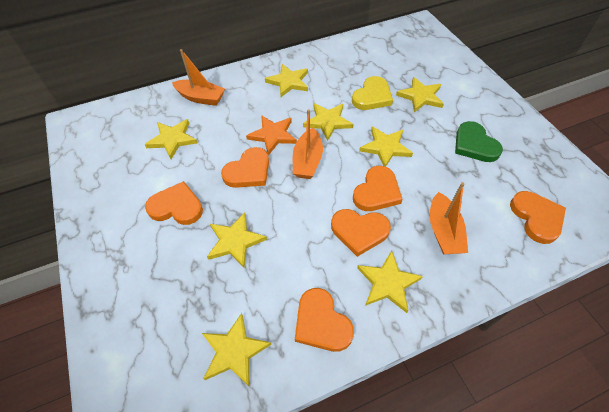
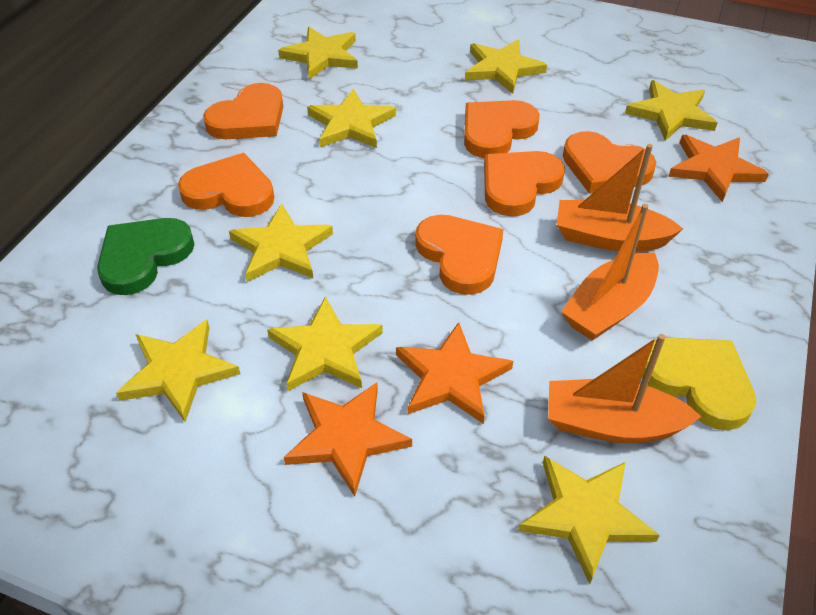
orange star: 1 -> 3

